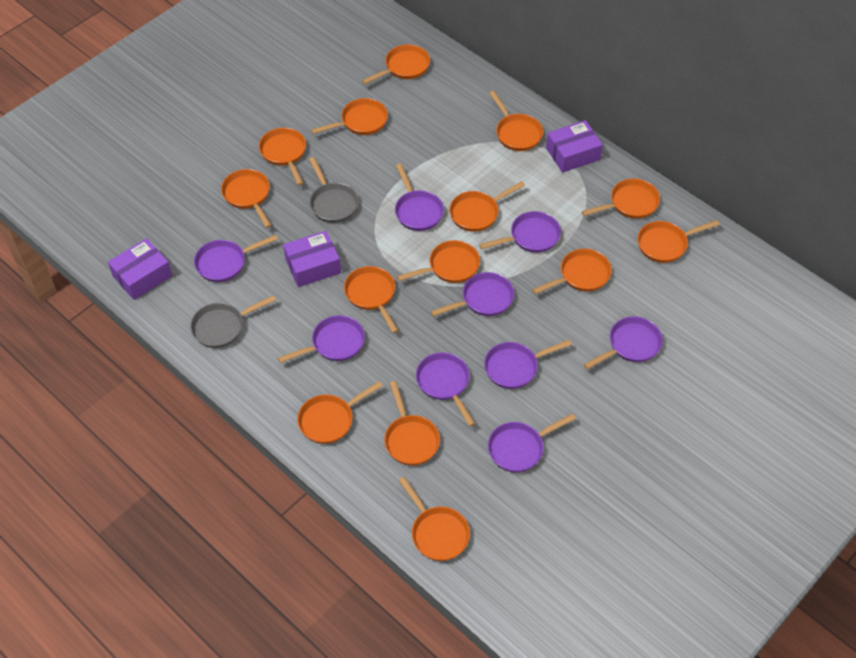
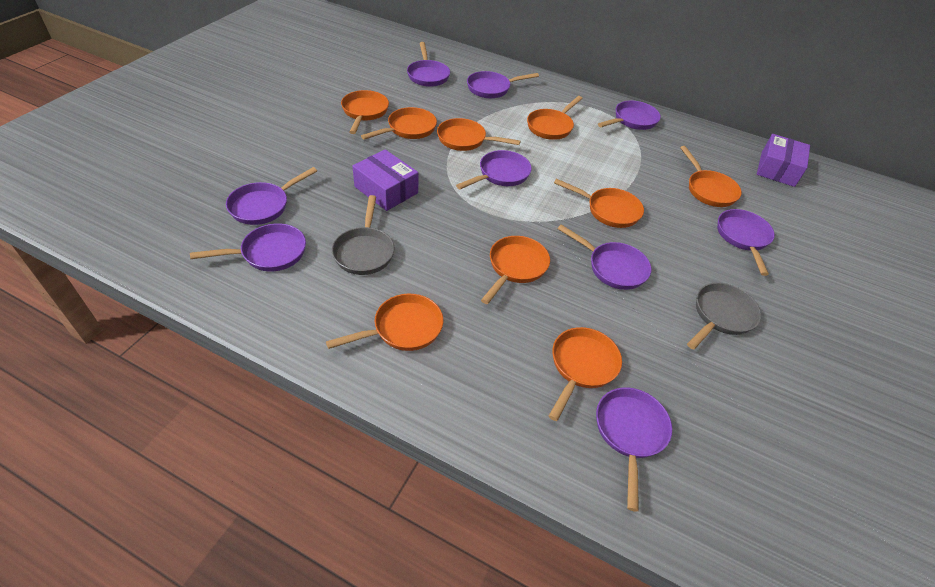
orange pan: 14 -> 9
purple box: 3 -> 2

